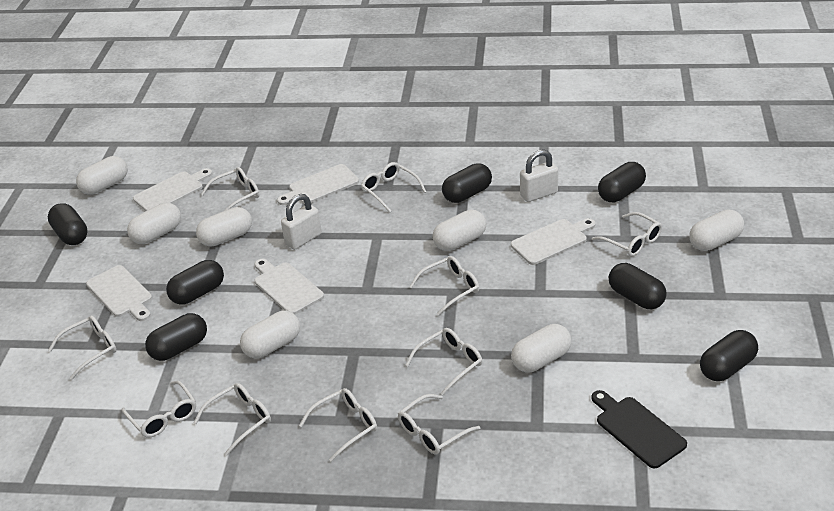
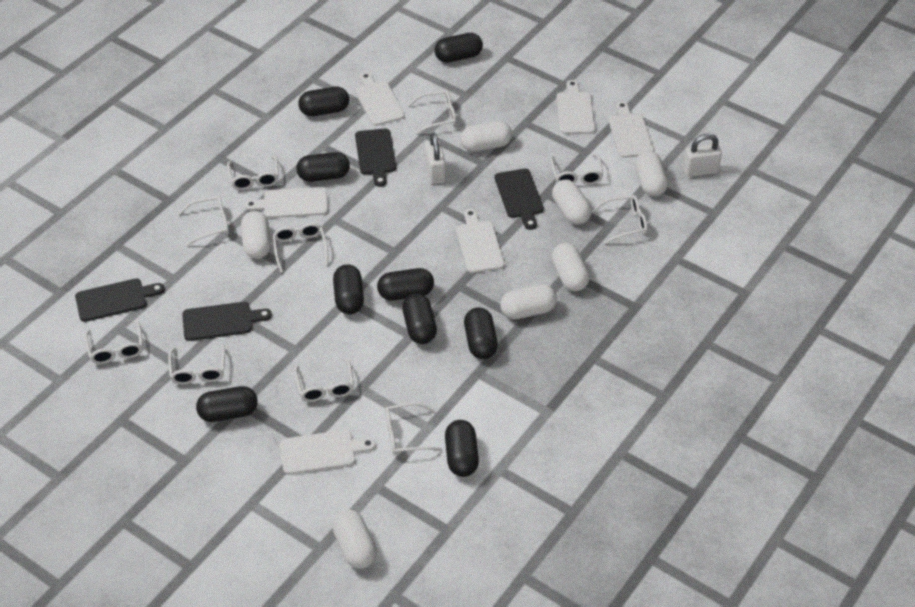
black capsule: 7 -> 9
black cutting board: 1 -> 4
white cutting board: 5 -> 6

